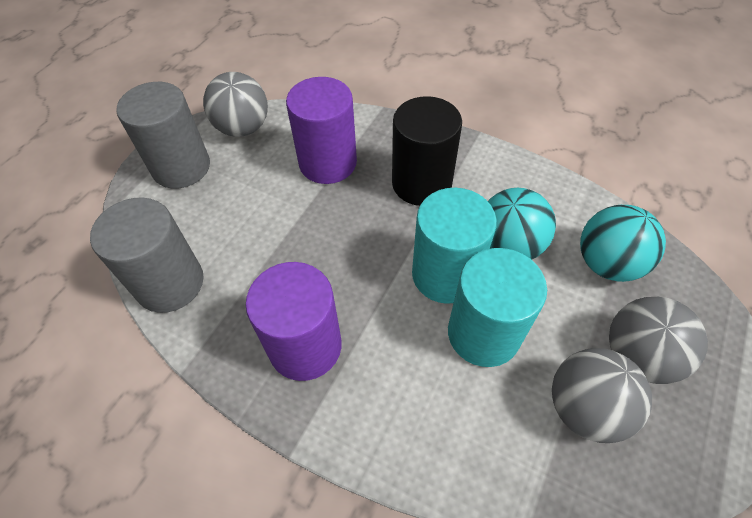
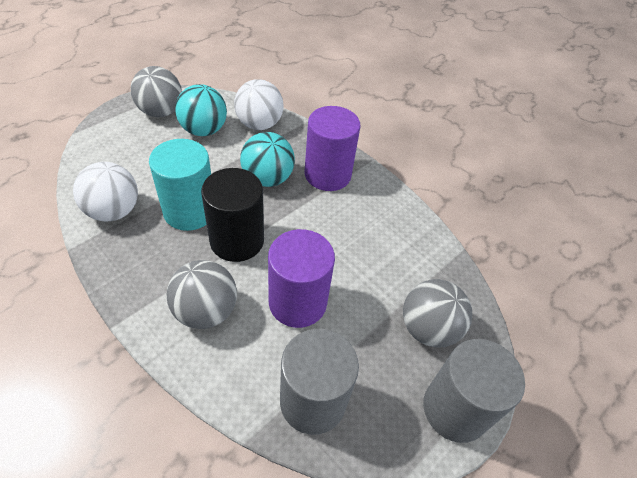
turquoise cylinder: 2 -> 1
white ball: 0 -> 2

